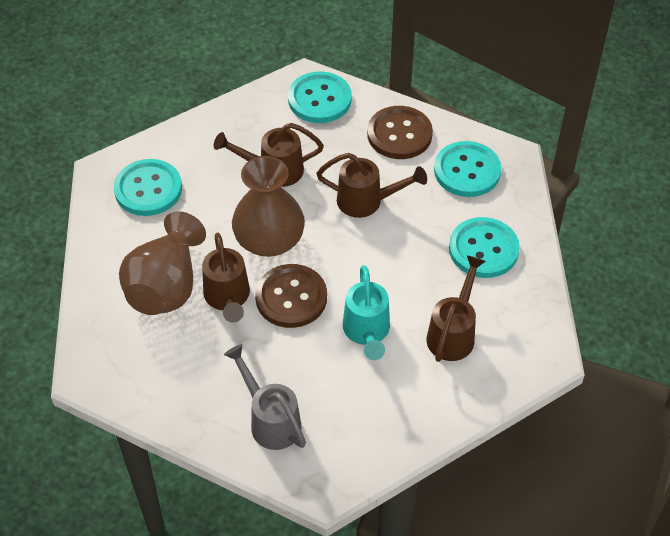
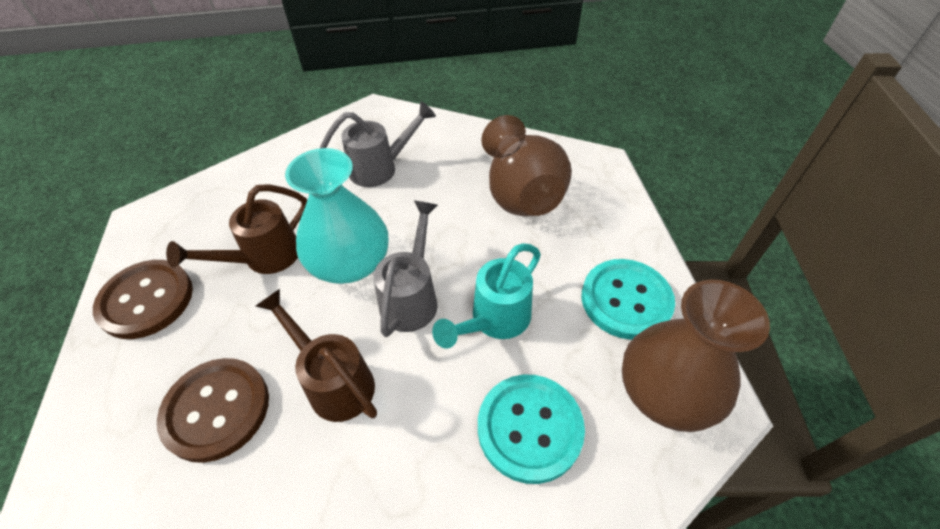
brown watering can: 4 -> 2
grey watering can: 1 -> 2
turquoise button: 4 -> 2
turquoise vase: 0 -> 1

